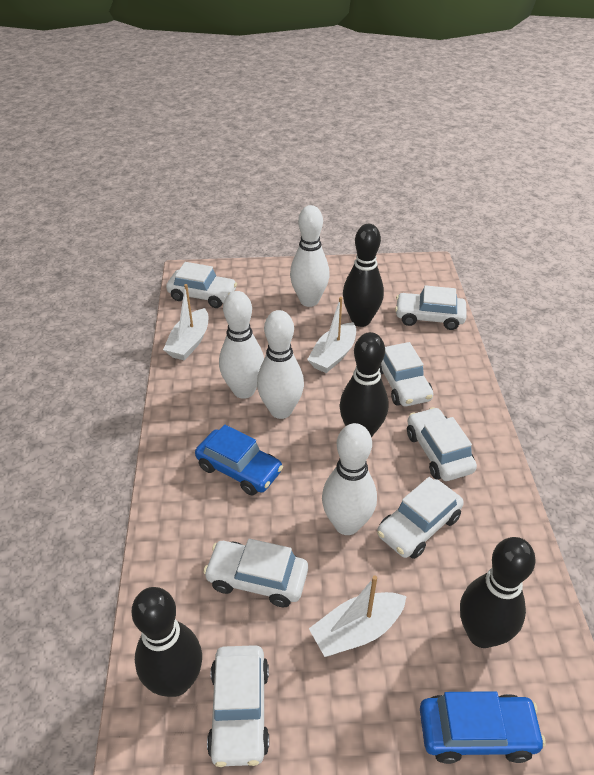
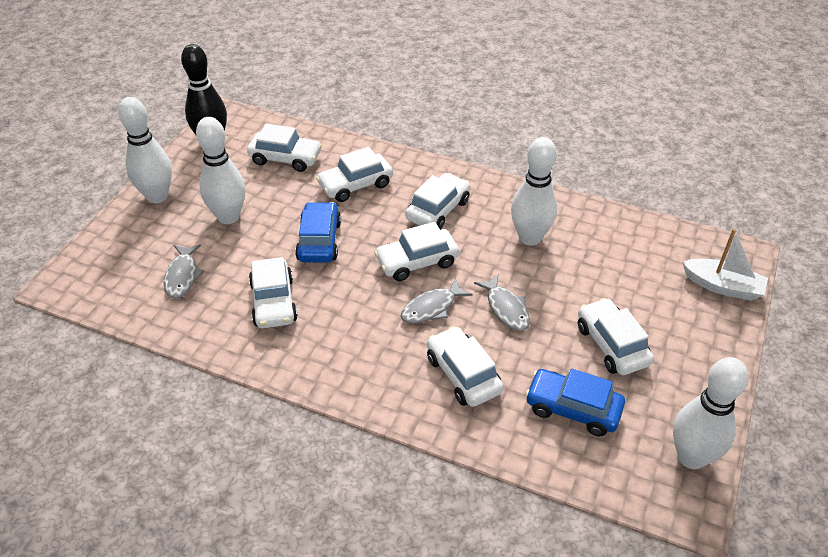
black bowling pin: 4 -> 1
grey fish: 0 -> 3
white boat: 3 -> 1

